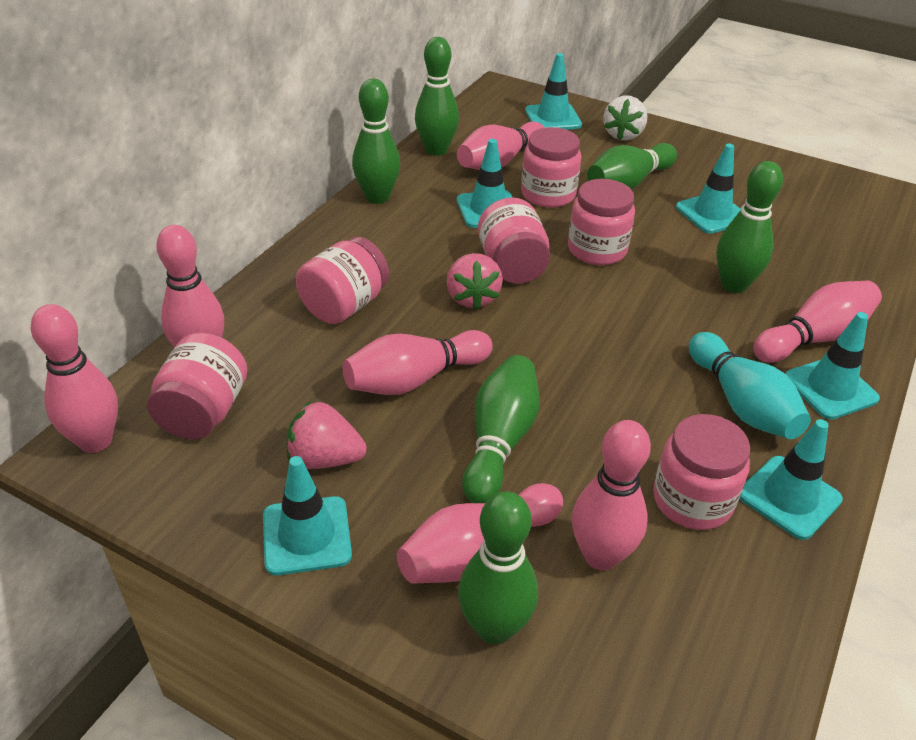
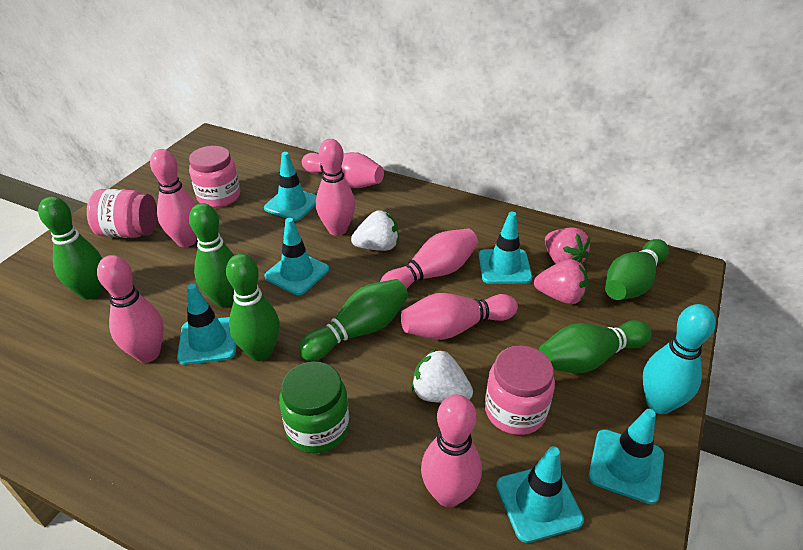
green jar: 0 -> 1
pink jar: 6 -> 3
white strawberry: 1 -> 2

